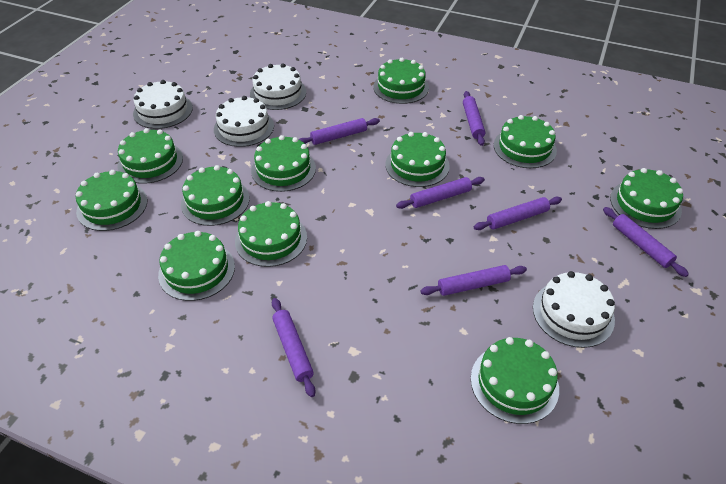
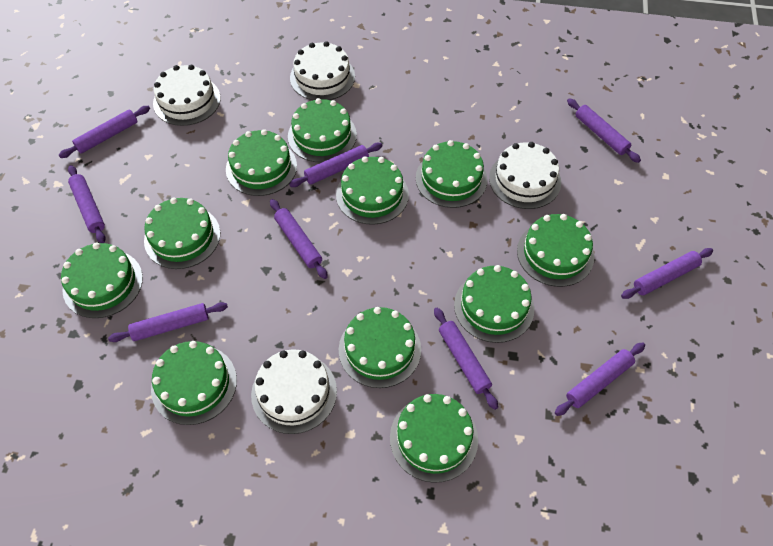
purple rolling pin: 7 -> 9

